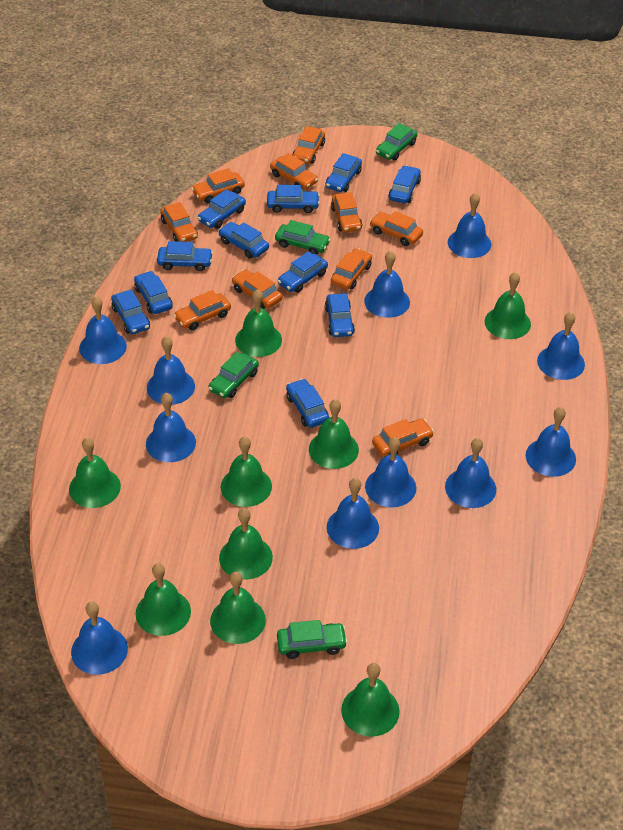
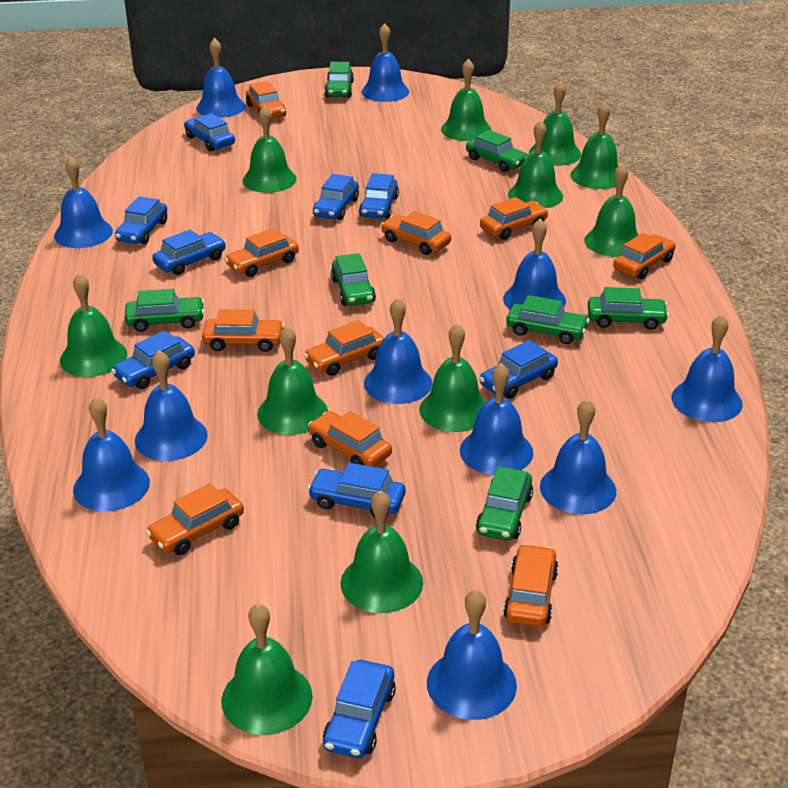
blue car: 11 -> 9
green bell: 9 -> 11
green car: 4 -> 7

